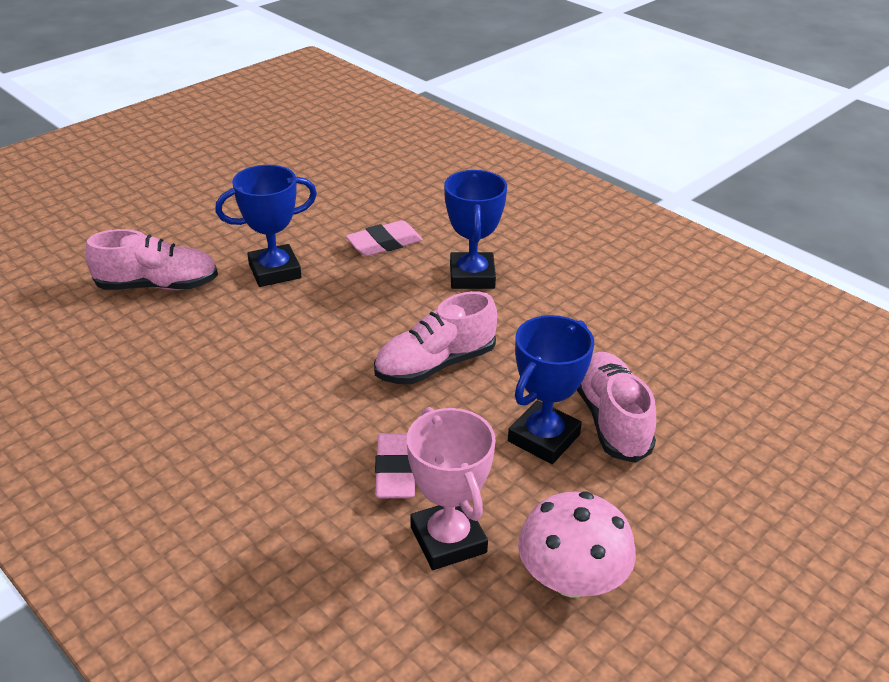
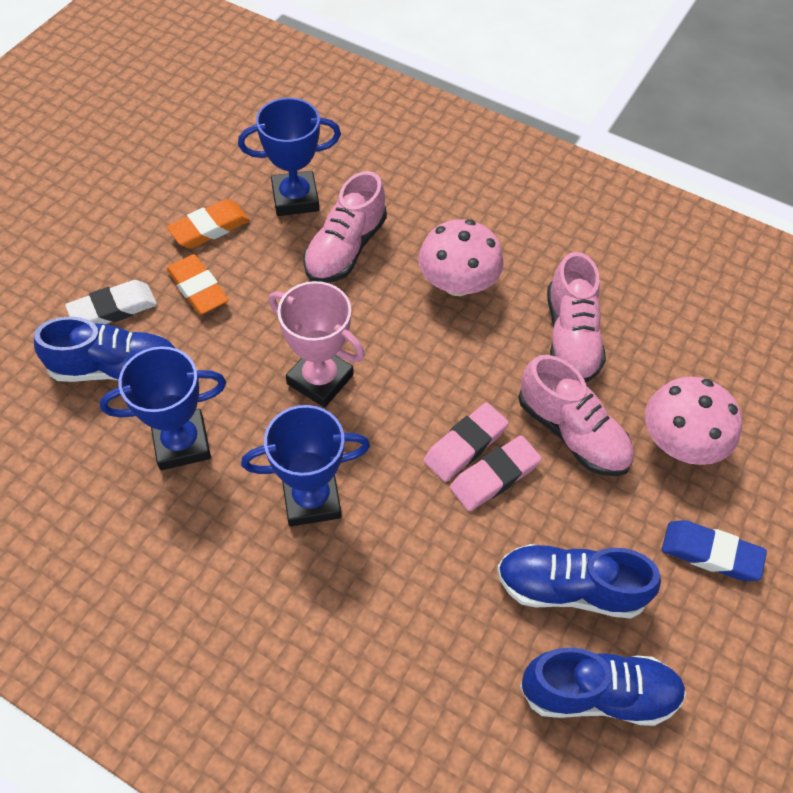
blue eraser: 0 -> 1
blue shoe: 0 -> 3
orange eraser: 0 -> 2
pink mushroom: 1 -> 2
white eraser: 0 -> 1

